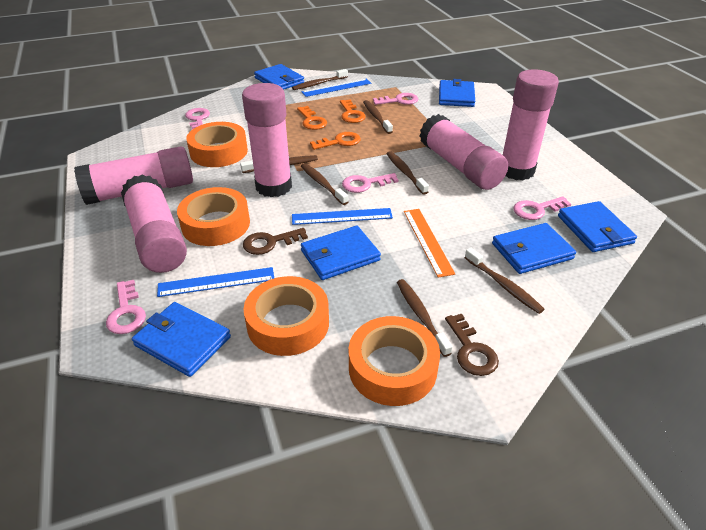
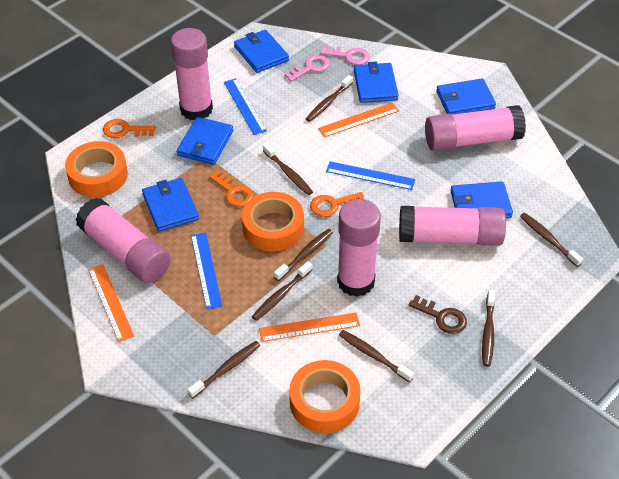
brown key: 2 -> 1
brown toothbrush: 7 -> 8
orange ruler: 1 -> 3
orange tape: 4 -> 3
pink key: 5 -> 2

